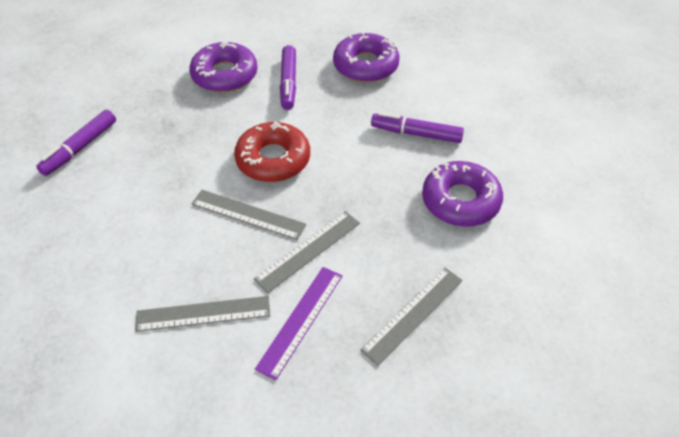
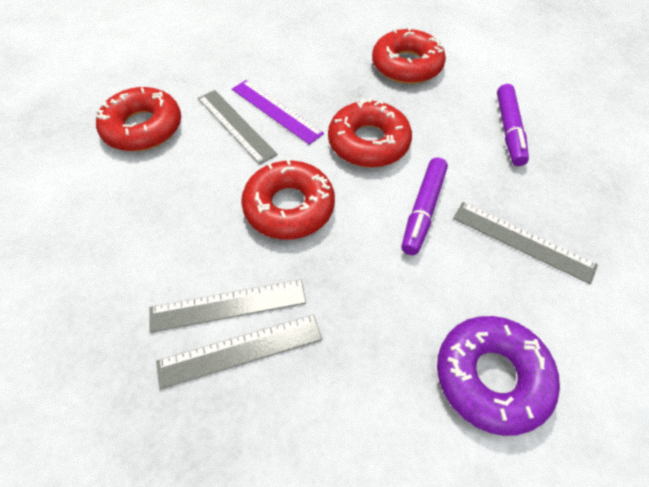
purple donut: 3 -> 1
purple marker: 3 -> 2
red donut: 1 -> 4

